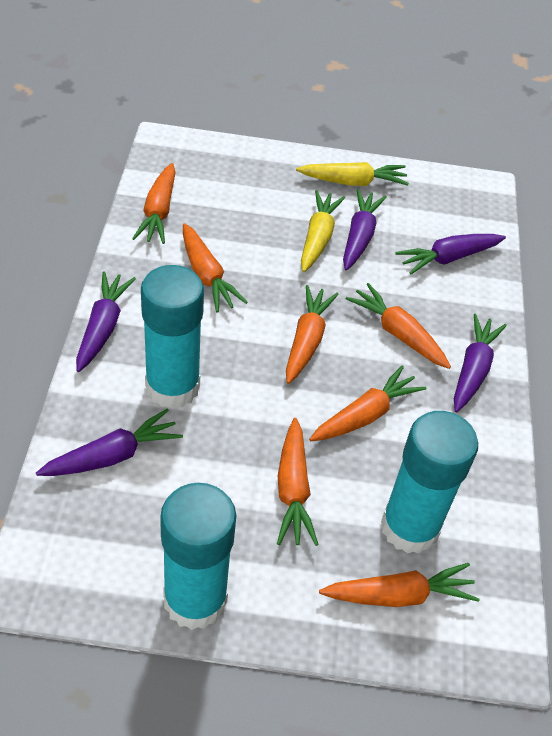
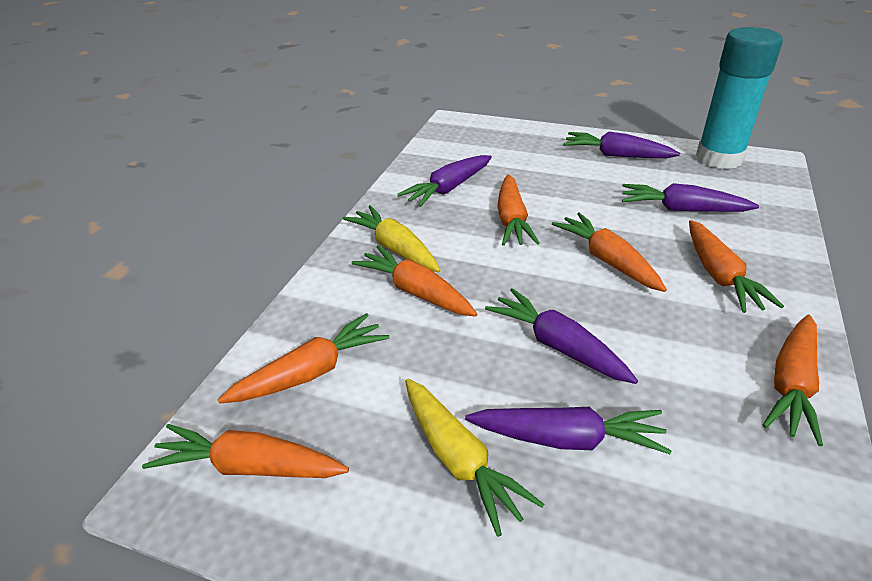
turquoise glue stick: 3 -> 1

